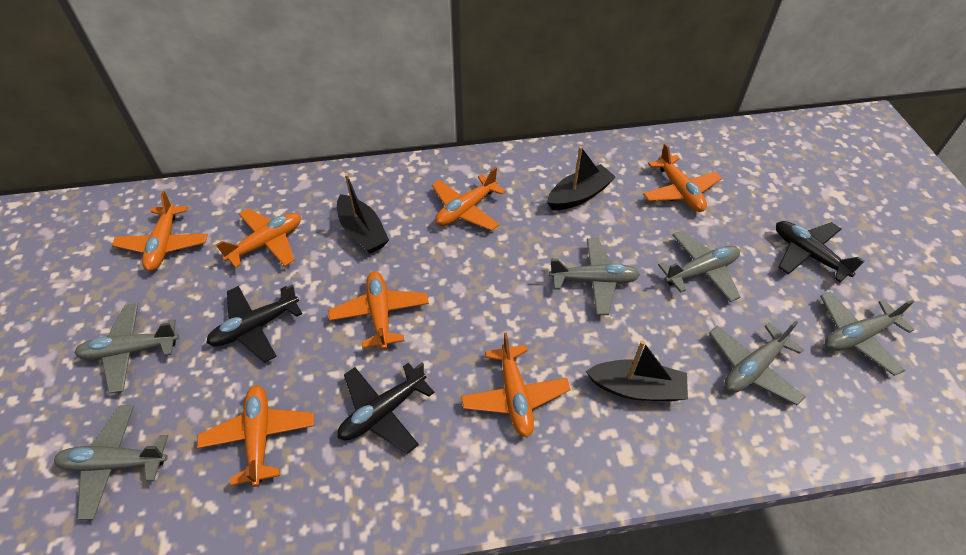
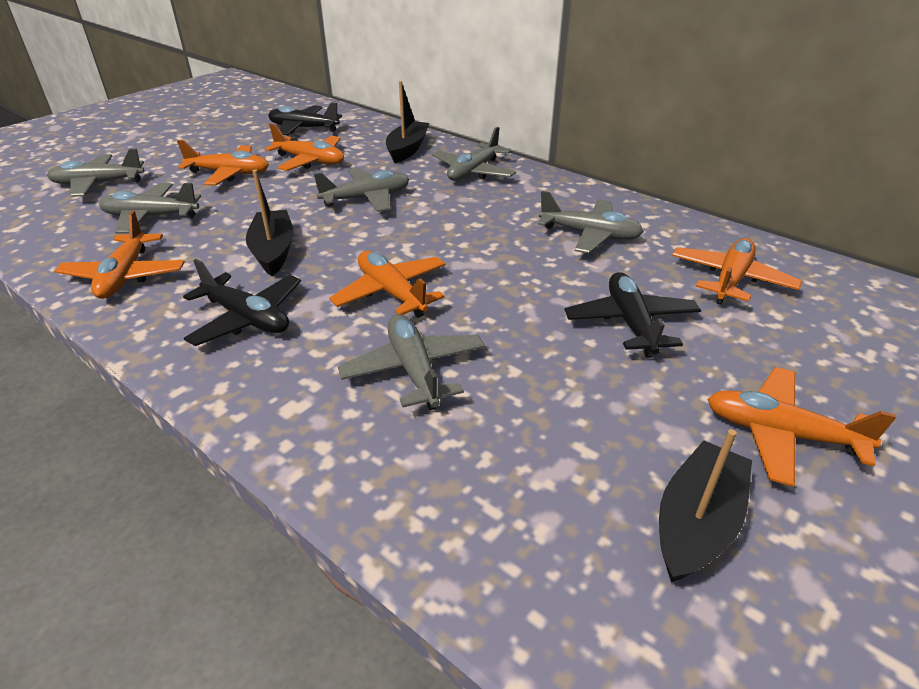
orange plane: 7 -> 6

